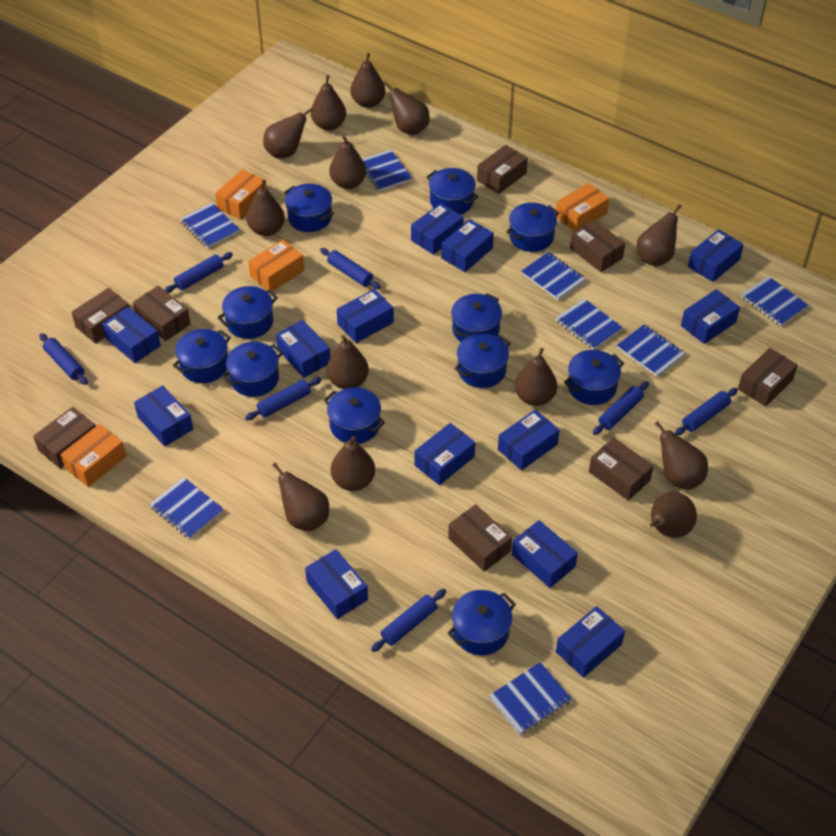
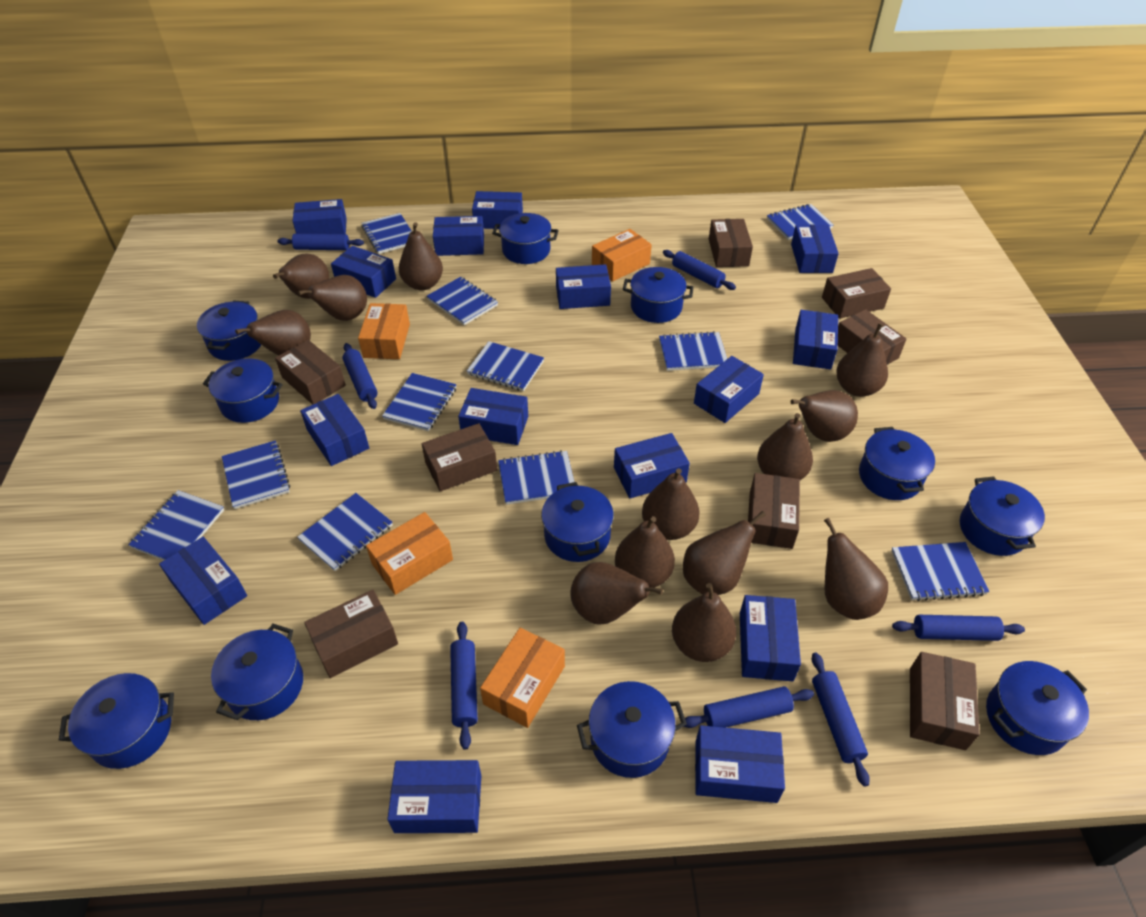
blue box: 13 -> 15
blue notebook: 8 -> 11

